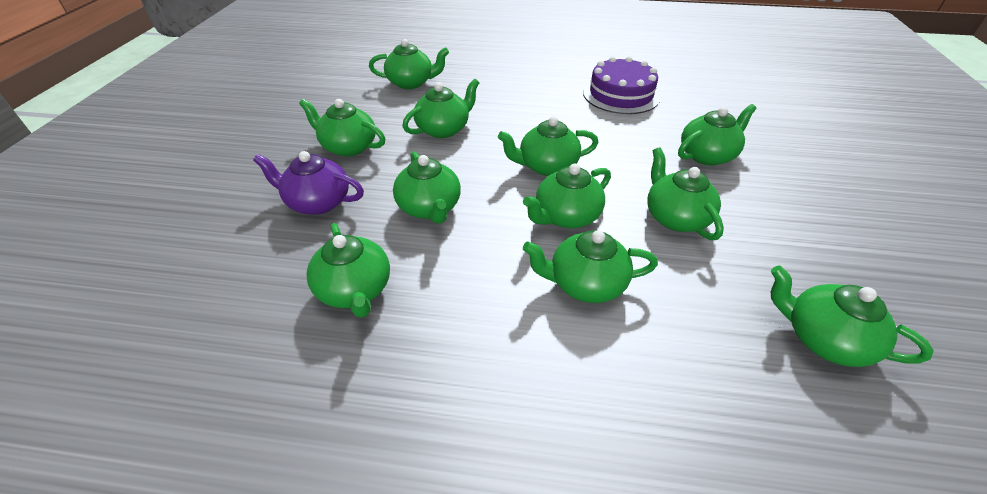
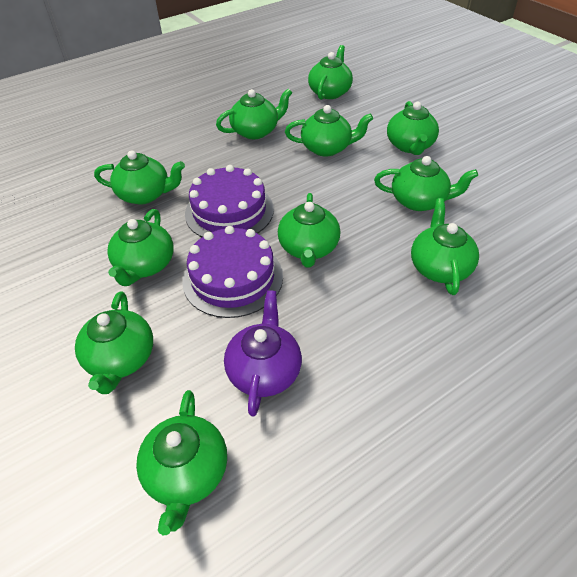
purple cake: 1 -> 2

